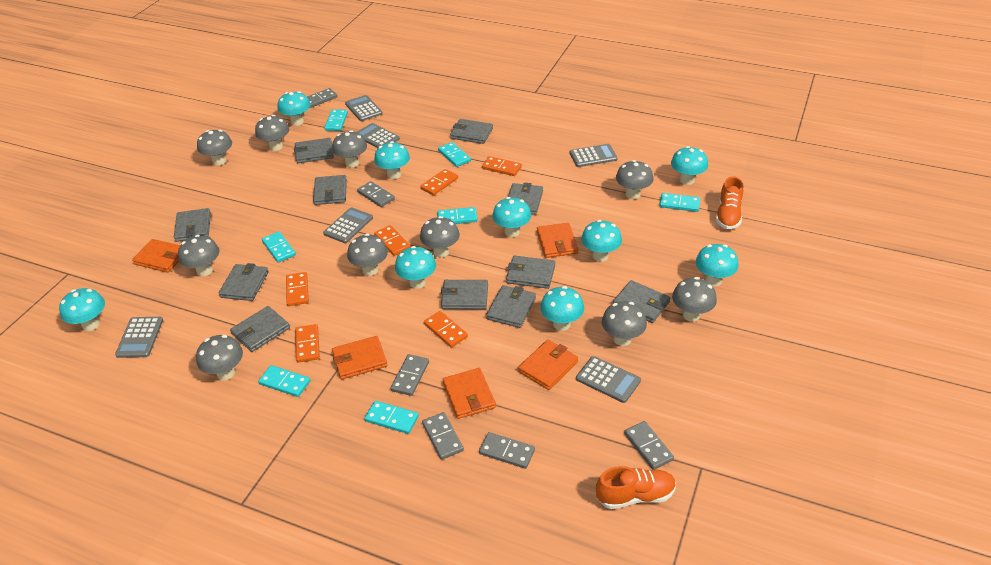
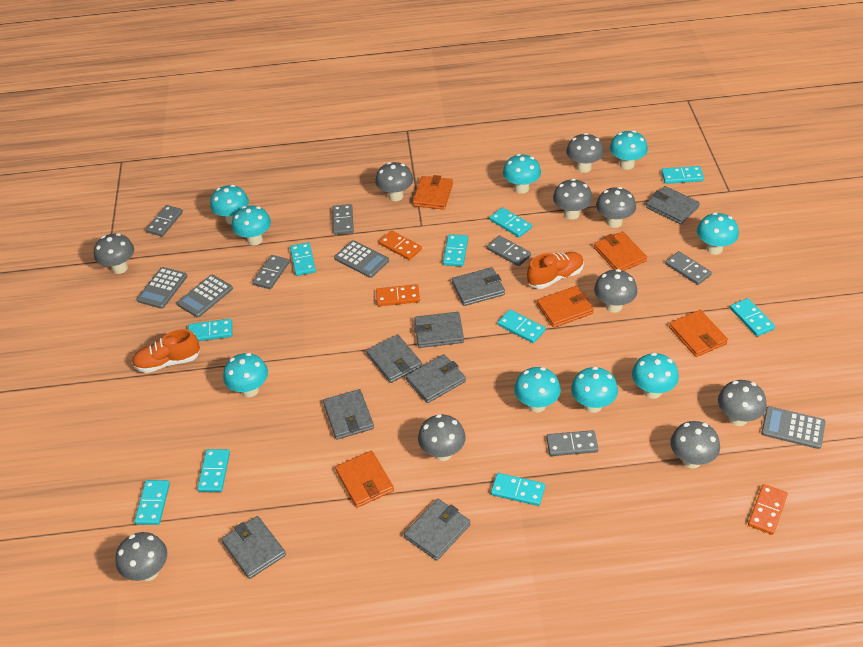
grey calculator: 6 -> 4
grey wallet: 11 -> 8
orange domino: 6 -> 3
turquoise domino: 7 -> 10

